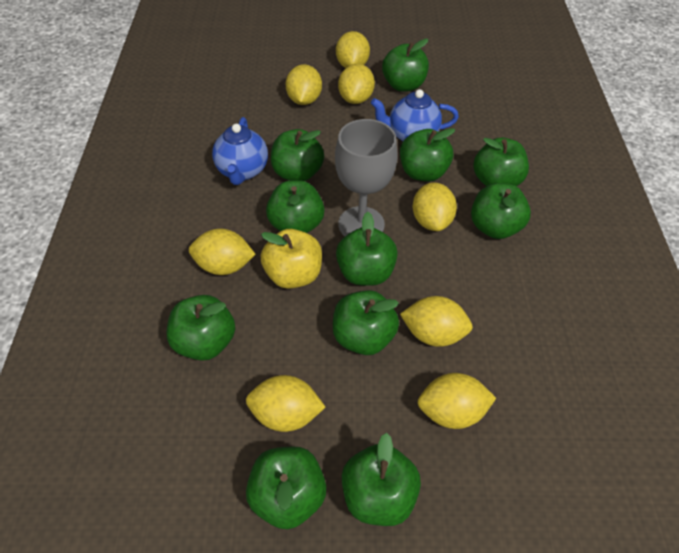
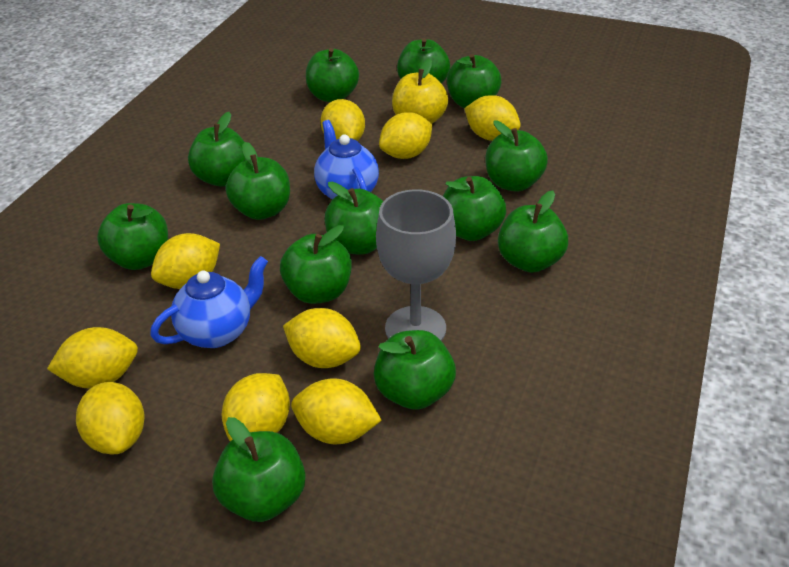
green apple: 11 -> 13
yellow lemon: 8 -> 9

